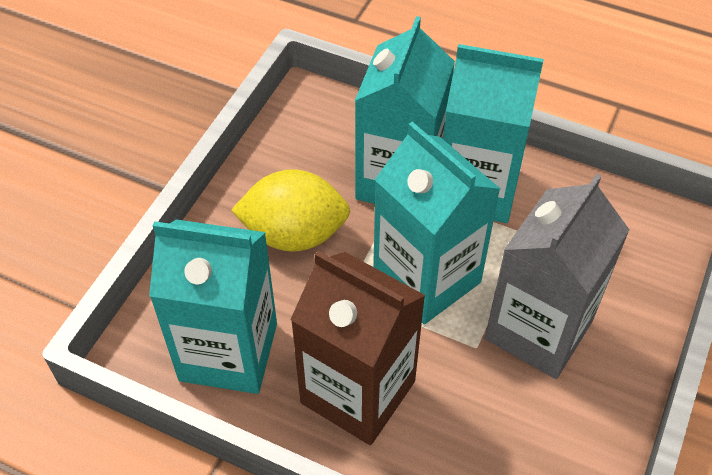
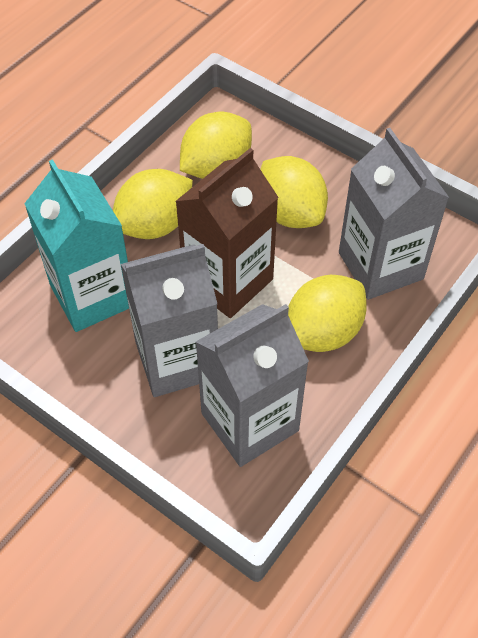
grey carton: 1 -> 3
turquoise carton: 4 -> 1
yellow lemon: 1 -> 4

